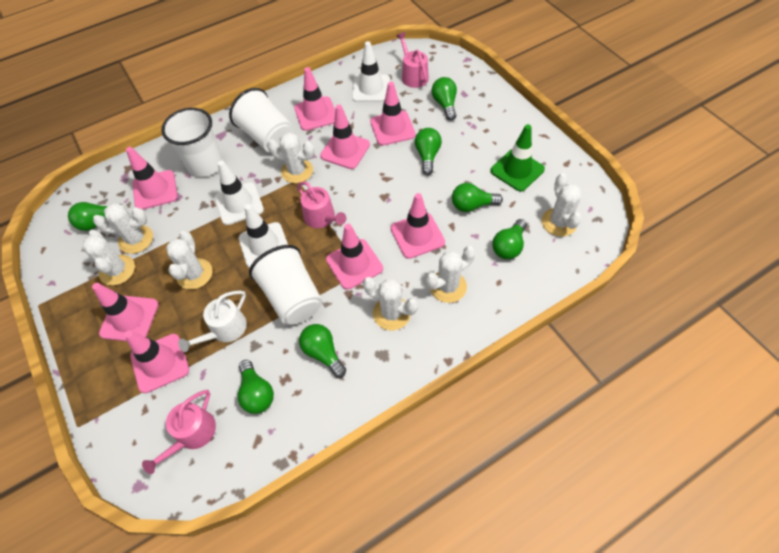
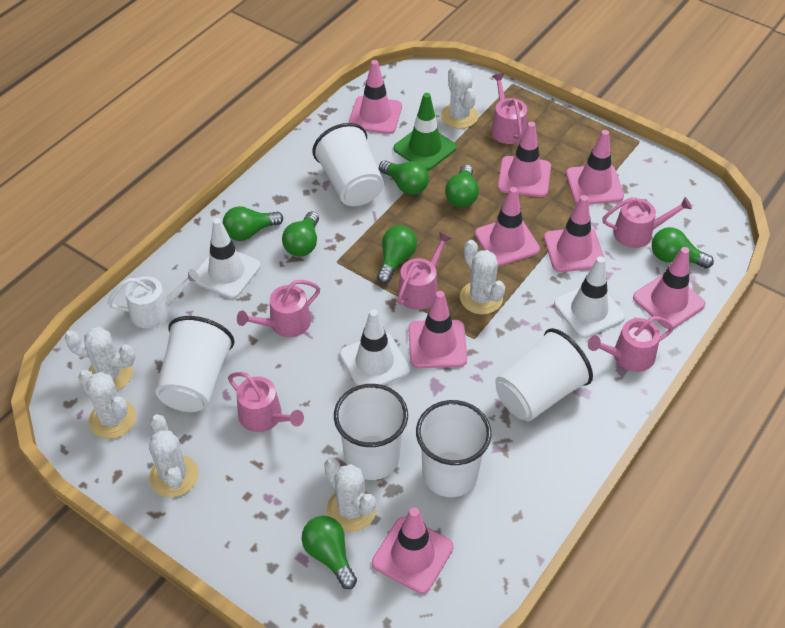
pink watering can: 3 -> 6
white cactus: 7 -> 6
white cup: 3 -> 5

